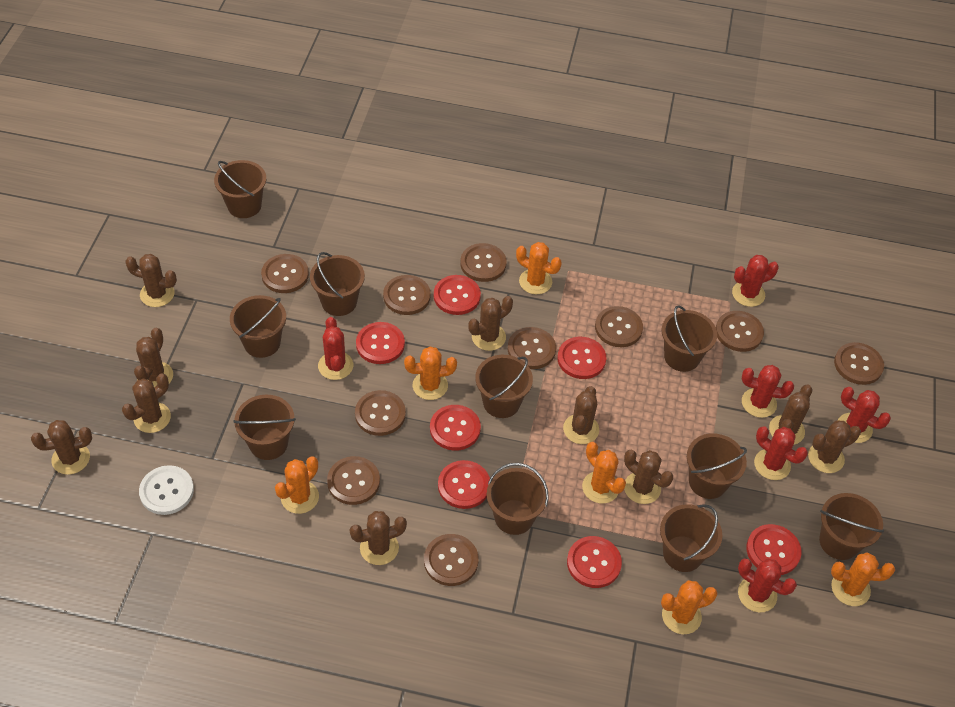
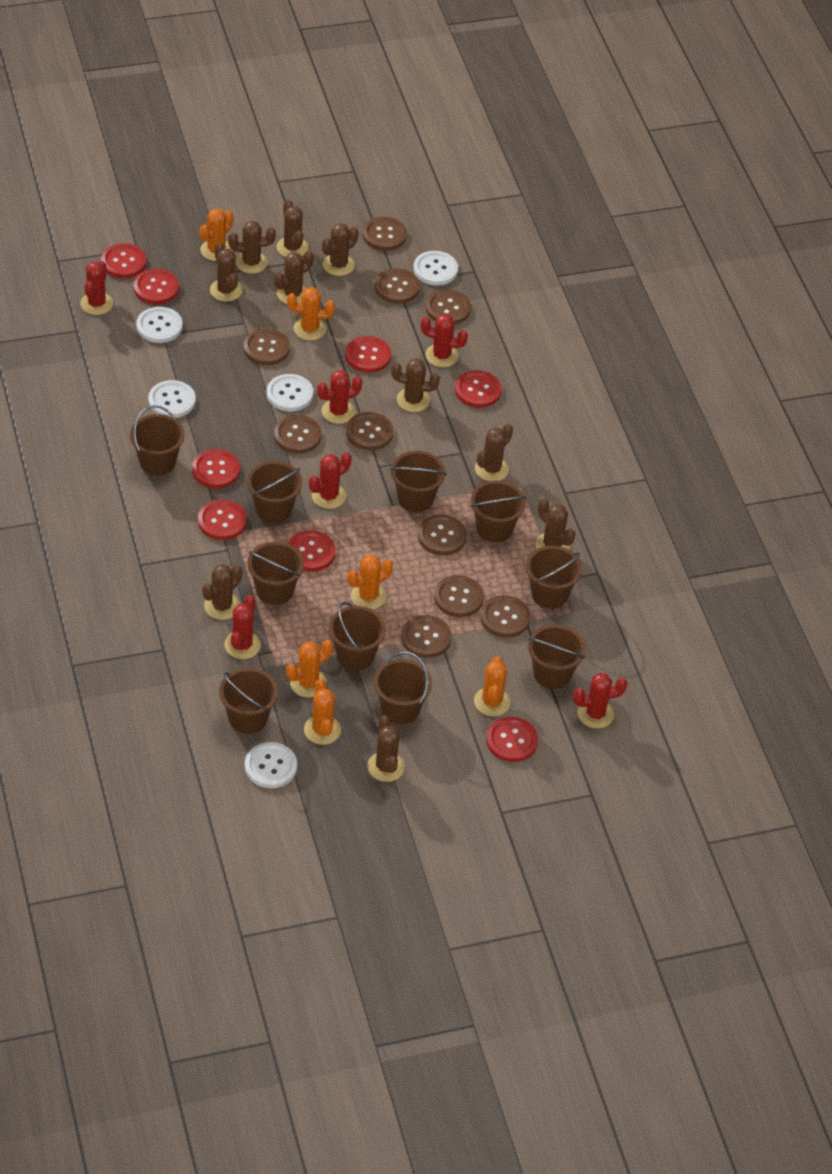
red button: 7 -> 8
white button: 1 -> 5

